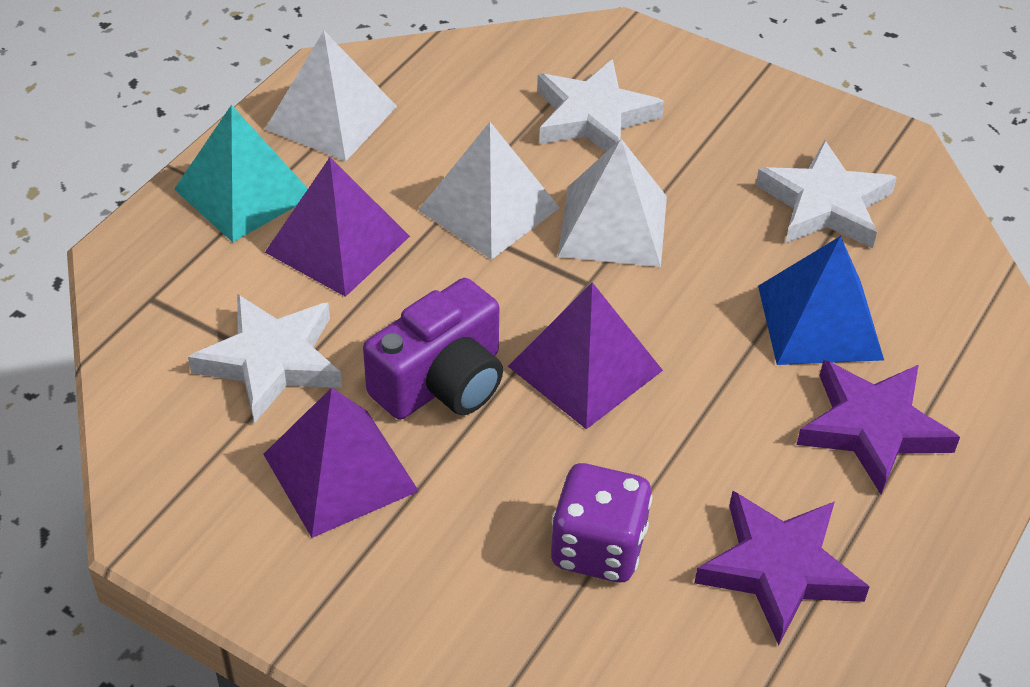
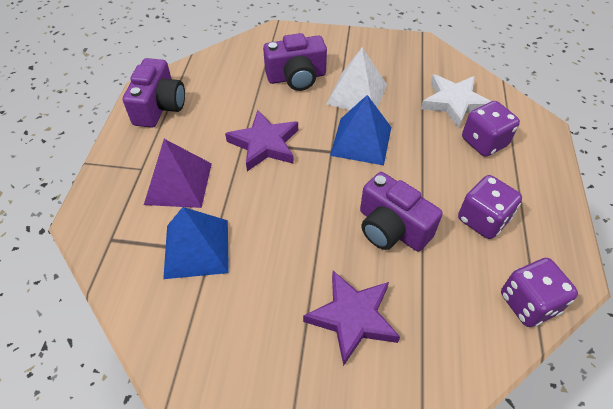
blue pyramid: 1 -> 2
purple camera: 1 -> 3
purple dice: 1 -> 3
purple pyramid: 3 -> 1
turquoise pyramid: 1 -> 0
white pyramid: 3 -> 1
white star: 3 -> 1

